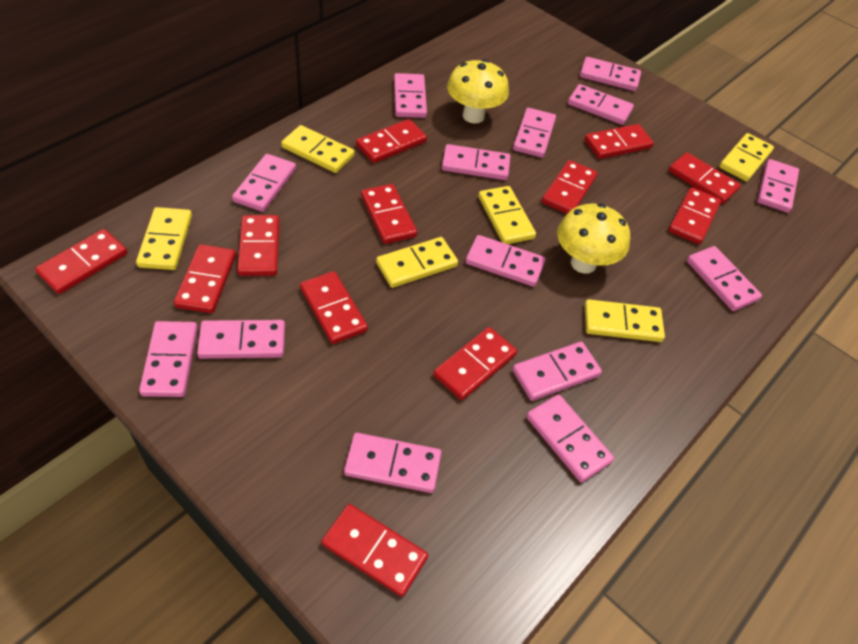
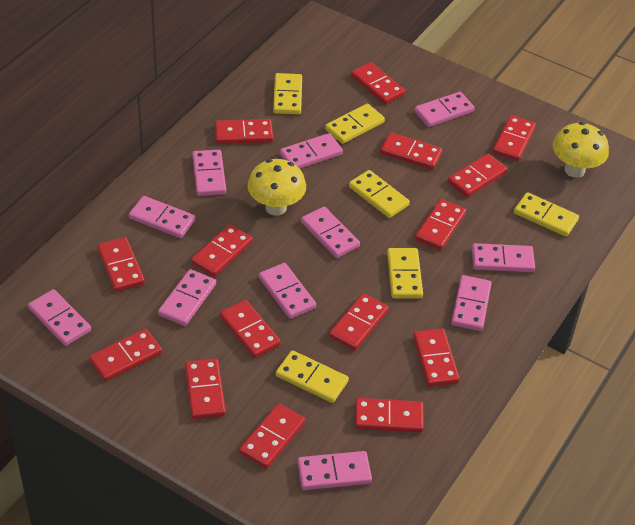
pink domino: 14 -> 11
red domino: 12 -> 15

